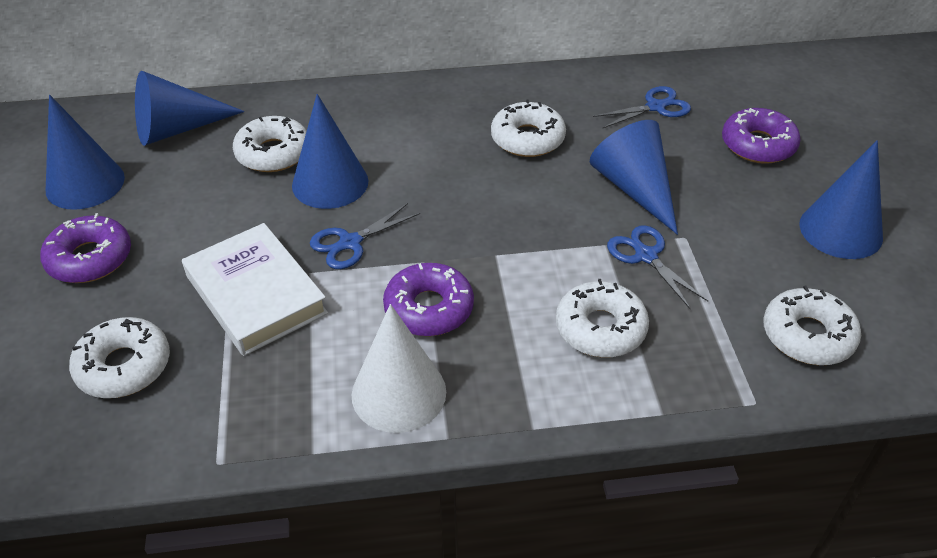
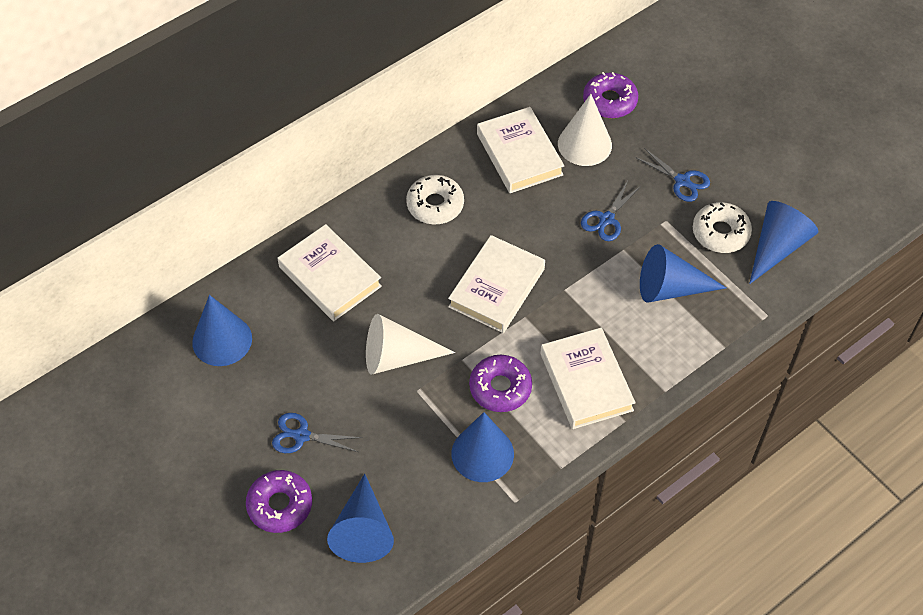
white book: 1 -> 4
white cone: 1 -> 2
white donut: 5 -> 2

